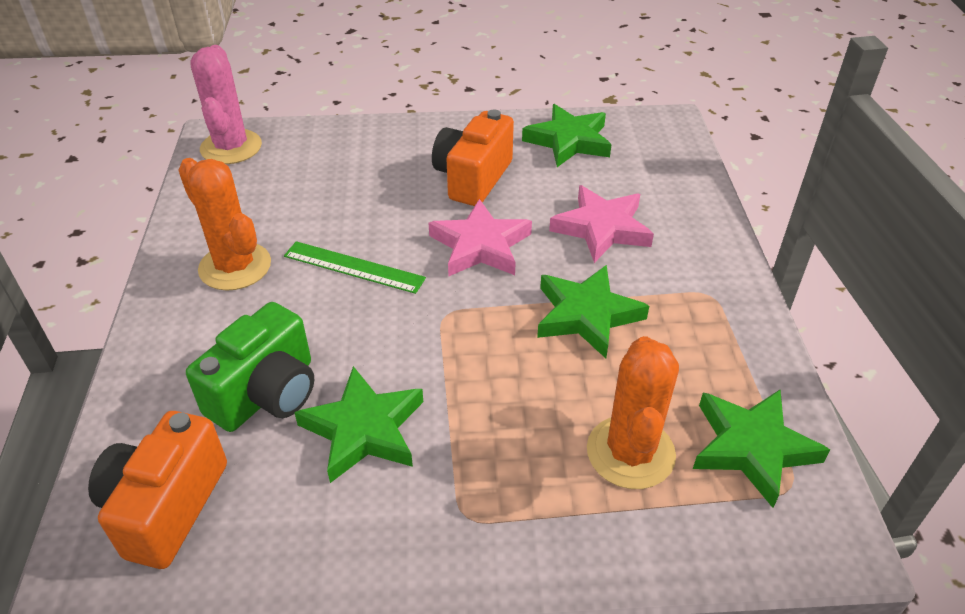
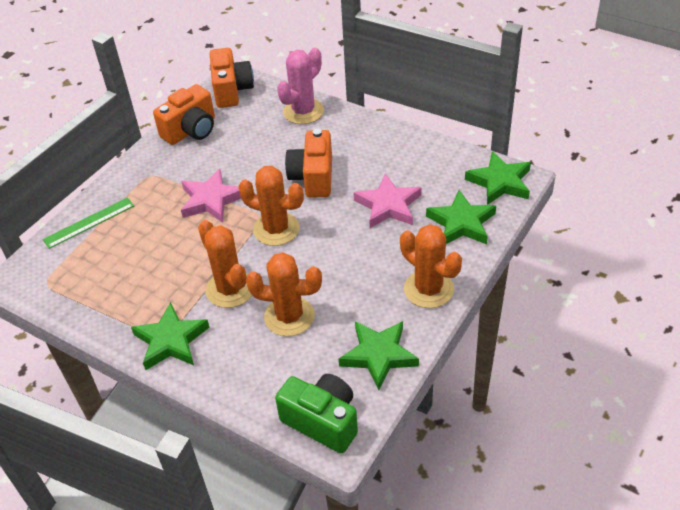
orange cactus: 2 -> 4
orange camera: 2 -> 3

